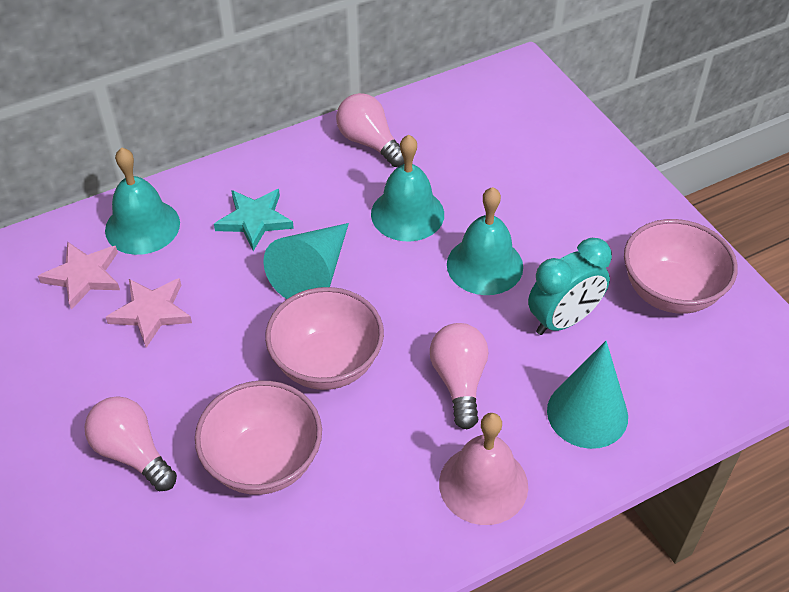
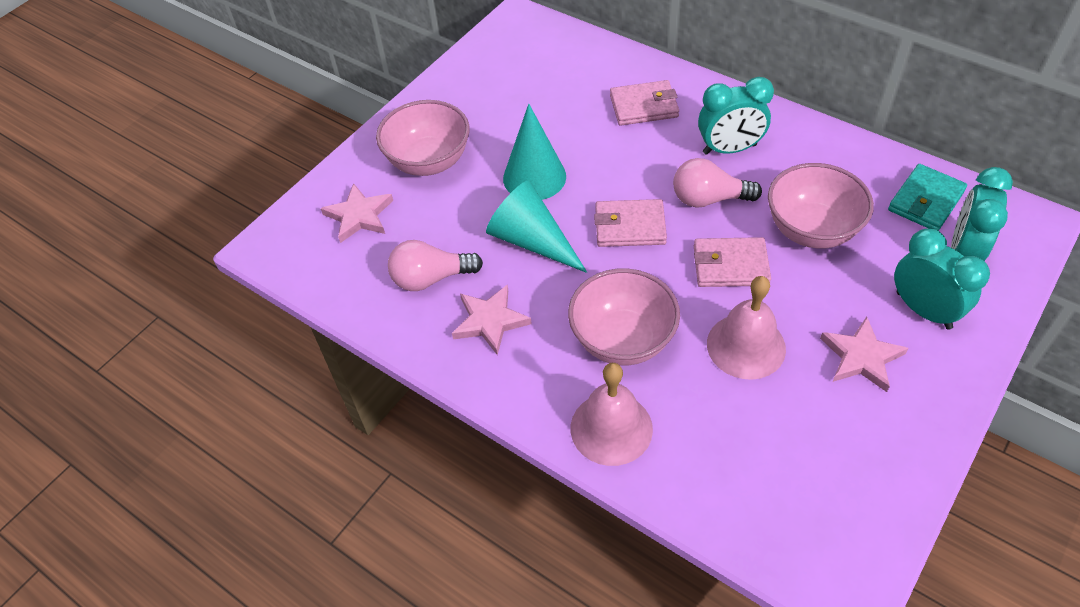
pink bell: 1 -> 2
pink light bulb: 3 -> 2
pink star: 2 -> 3
pink wallet: 0 -> 3
turquoise bell: 3 -> 0
turquoise clock: 1 -> 3
turquoise star: 1 -> 0
turquoise wallet: 0 -> 1

